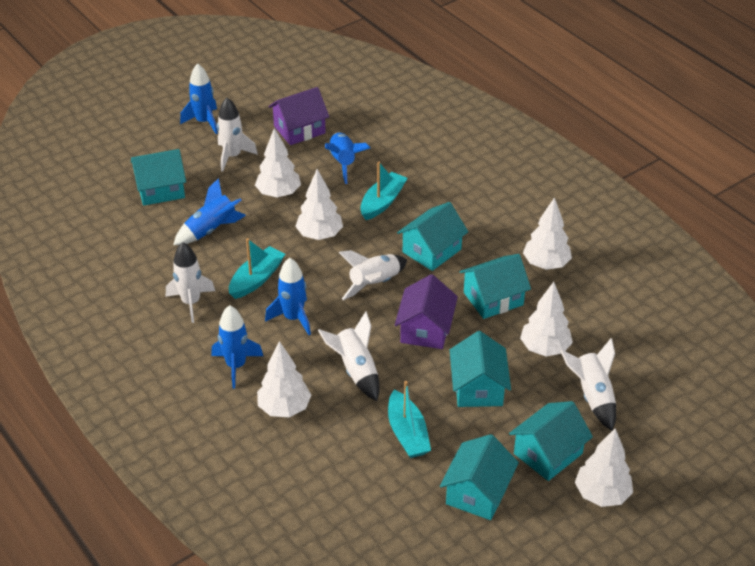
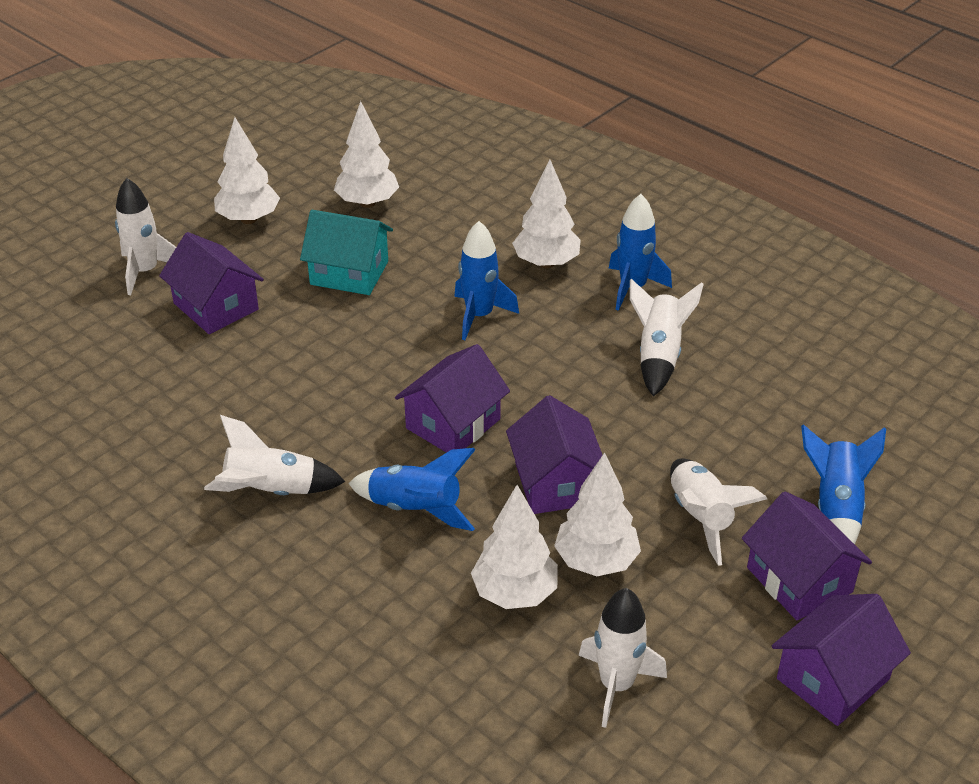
blue rocket: 5 -> 4
purple house: 2 -> 5
turquoise boat: 3 -> 0
turquoise house: 6 -> 1
white tree: 6 -> 5

